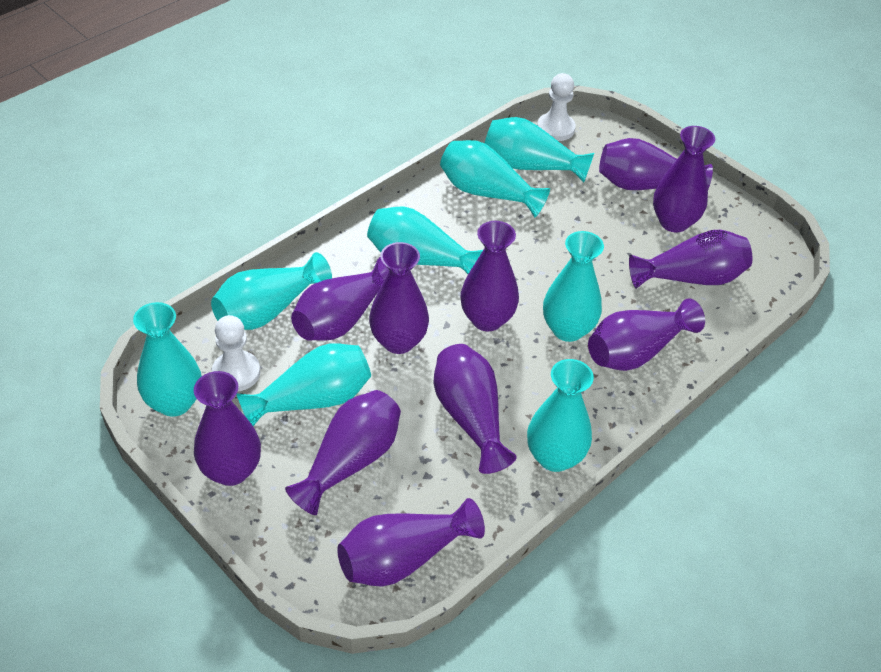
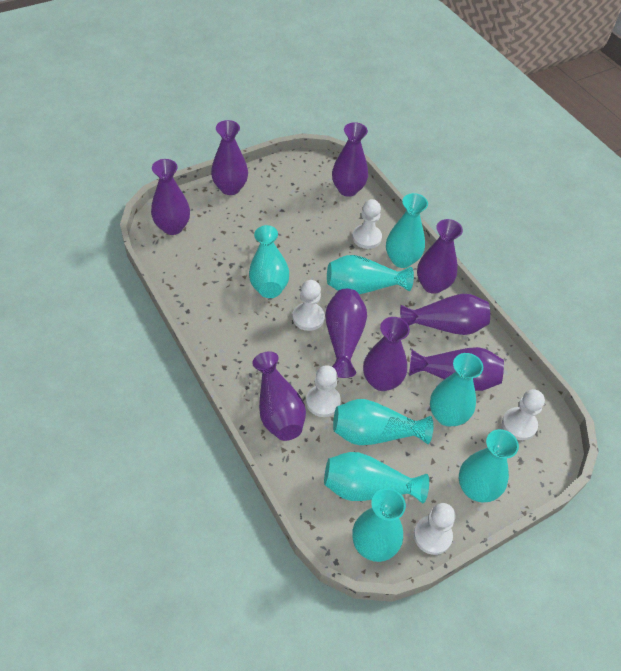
purple vase: 11 -> 9
white pawn: 2 -> 5

